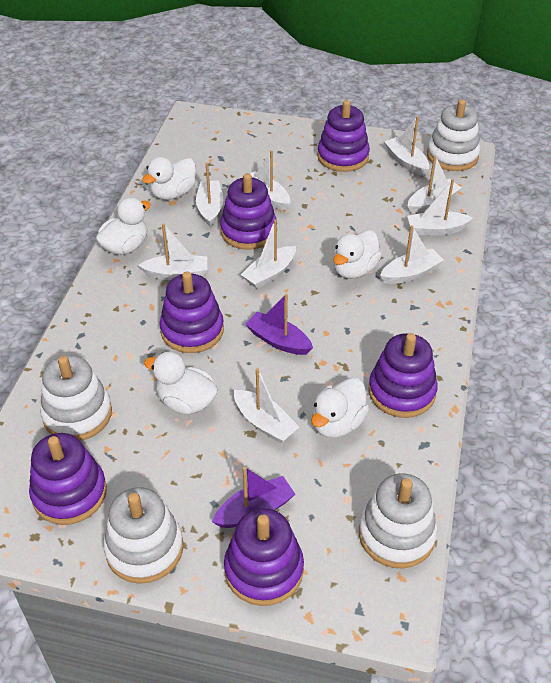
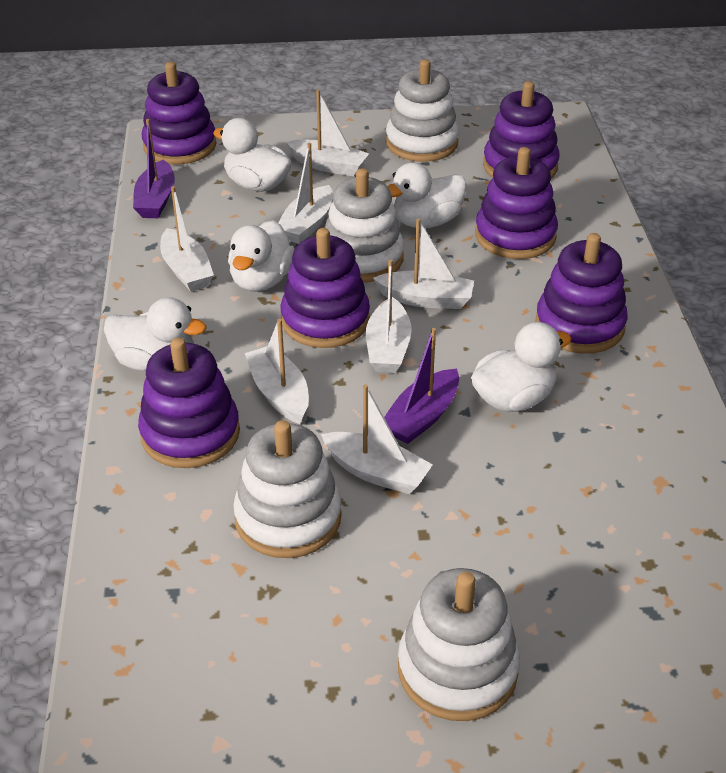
white boat: 9 -> 7

